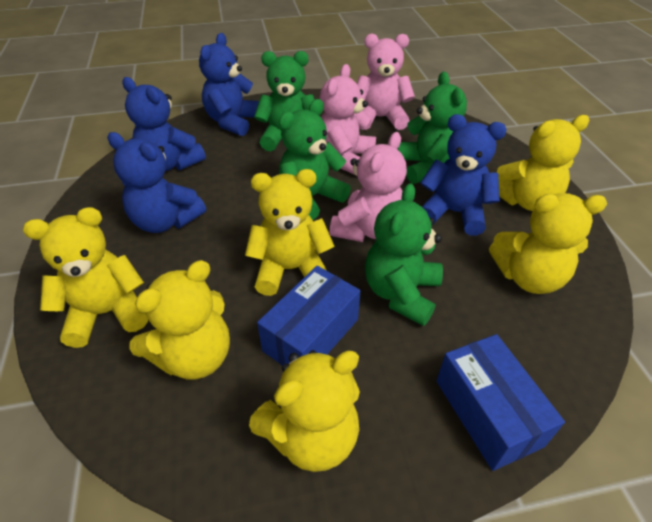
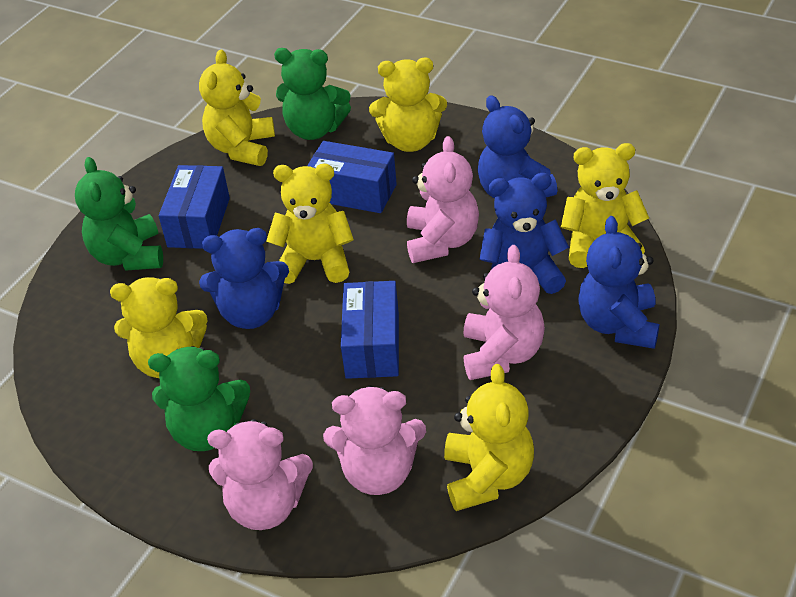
blue box: 2 -> 3
green teddy bear: 4 -> 3
pink teddy bear: 3 -> 4

